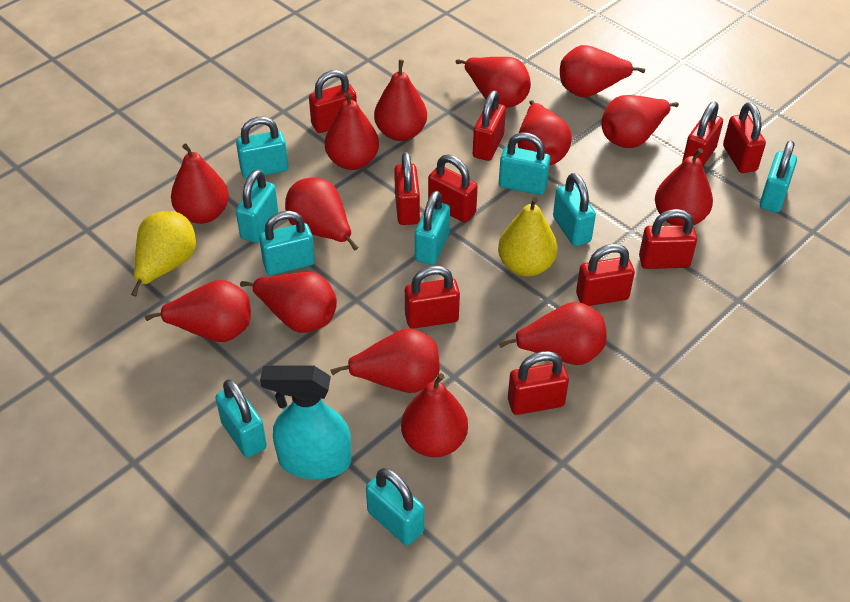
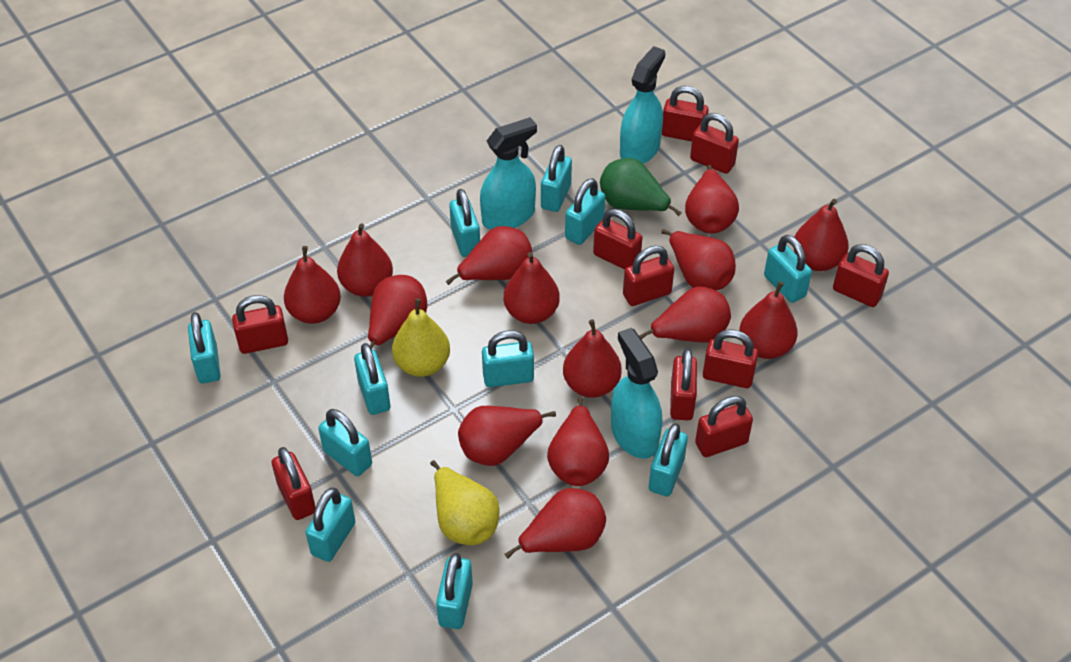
green pear: 0 -> 1
turquoise padlock: 9 -> 11
turquoise spray bottle: 1 -> 3

